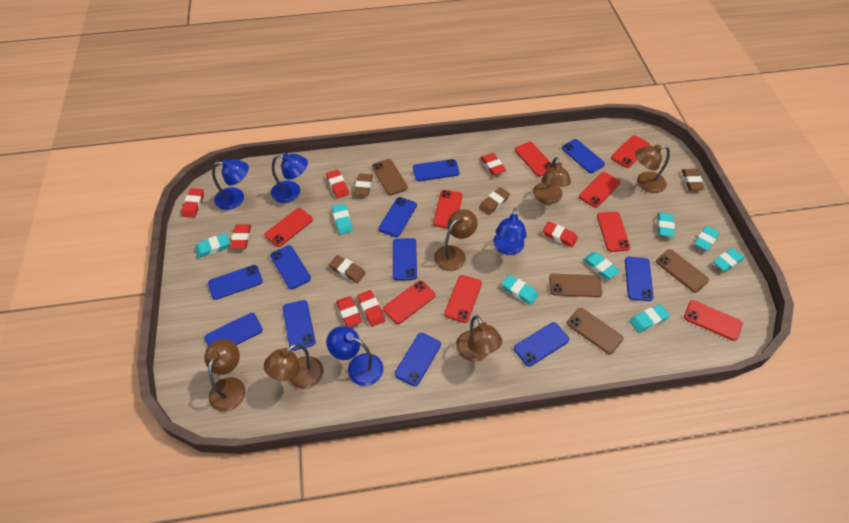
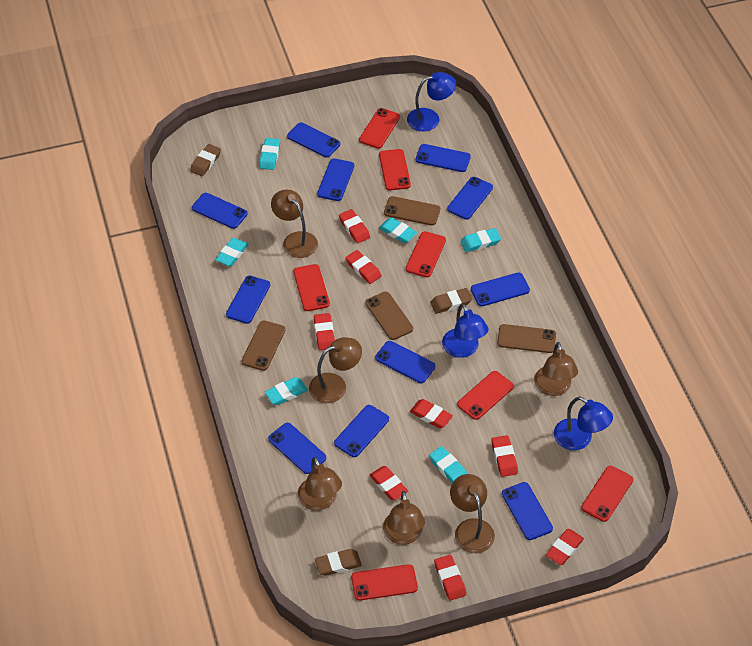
blue lamp: 4 -> 3
brown eraser: 4 -> 3
red eraser: 7 -> 8
red phone: 9 -> 7
turquoise eraser: 8 -> 6

